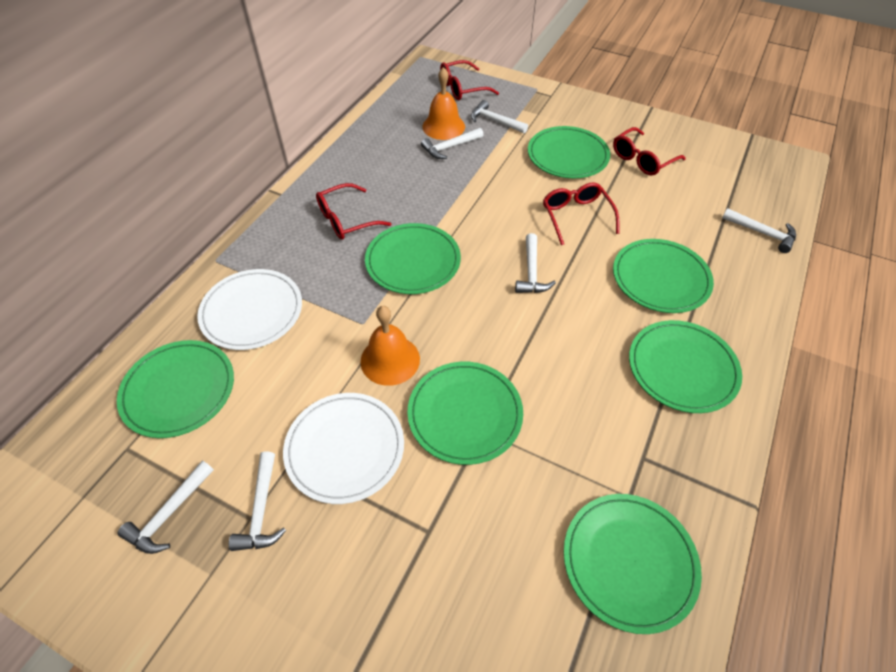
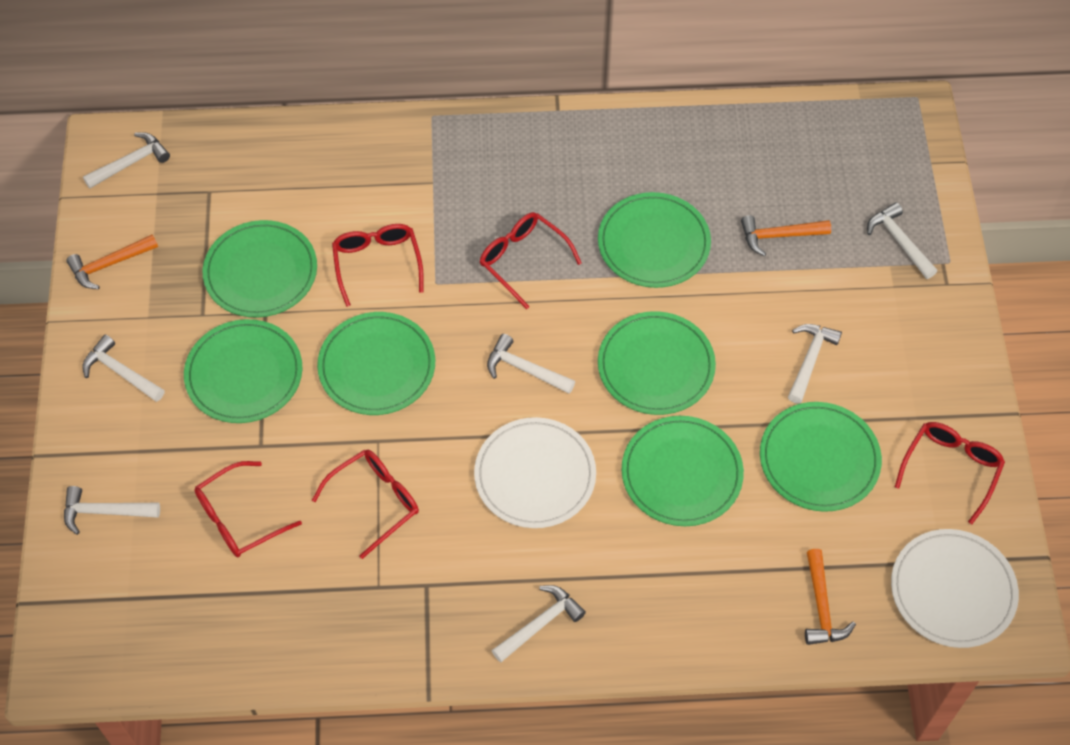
orange bell: 2 -> 0
orange hammer: 0 -> 3
red glasses: 4 -> 5
white hammer: 6 -> 7

